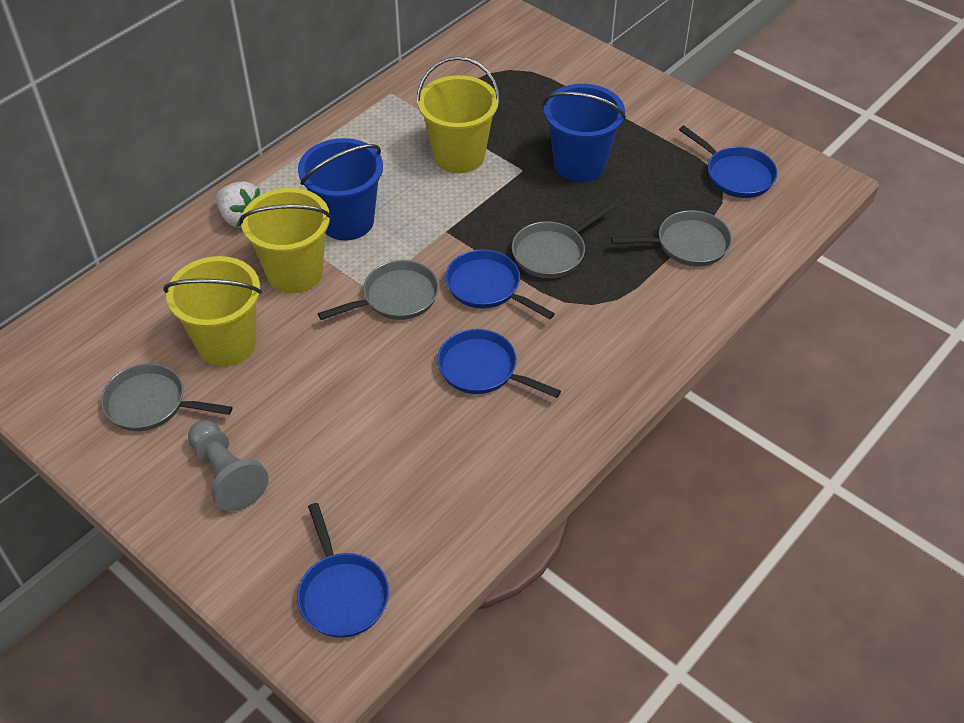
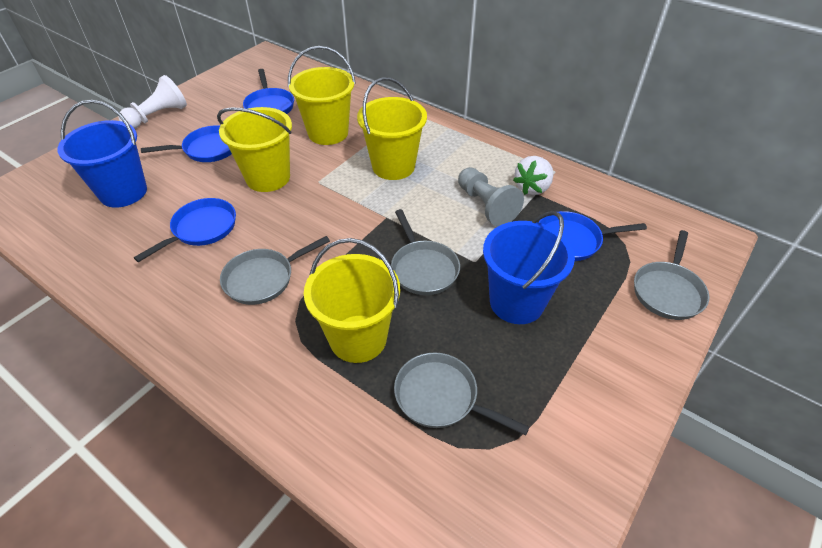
white pawn: 0 -> 1
yellow bucket: 3 -> 4

